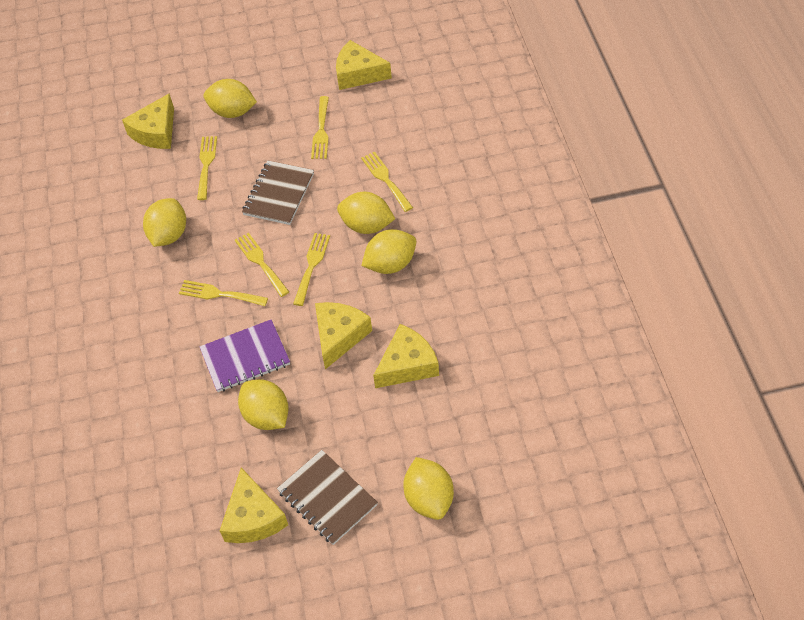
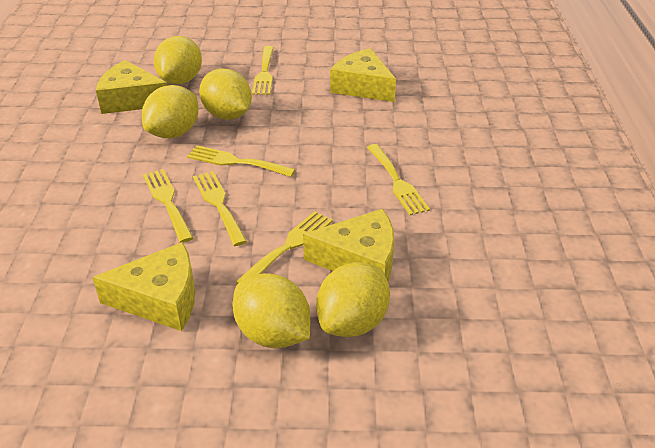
brown notebook: 2 -> 0
purple notebook: 1 -> 0
yellow cheese: 5 -> 4
yellow lemon: 6 -> 5

